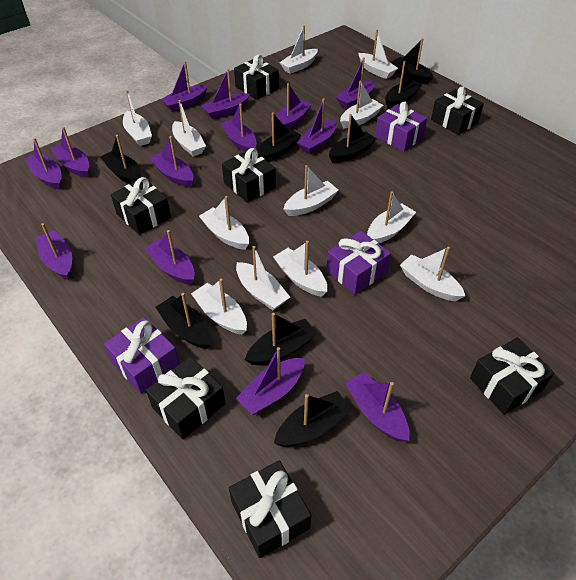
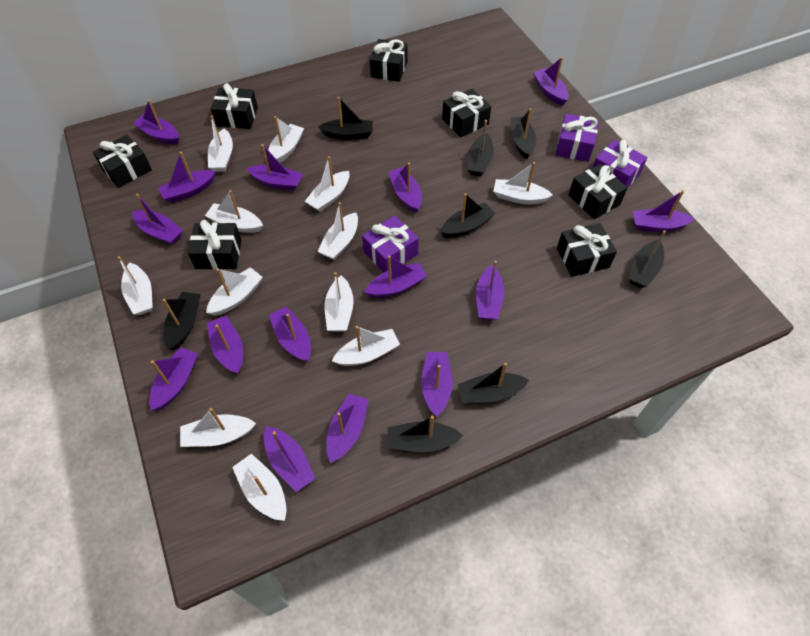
purple boat: 13 -> 15

